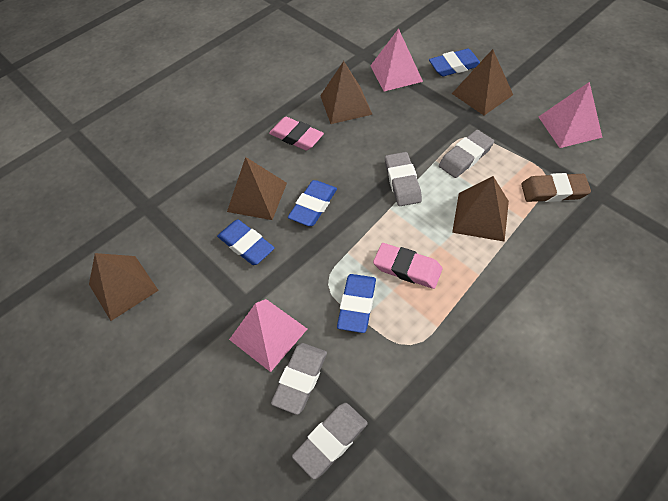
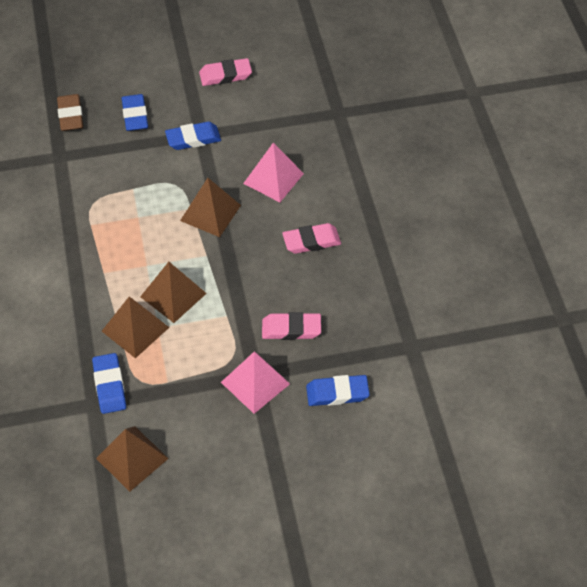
brown pyramid: 5 -> 4
grey eraser: 4 -> 0
pink eraser: 2 -> 3
pink pyramid: 3 -> 2

